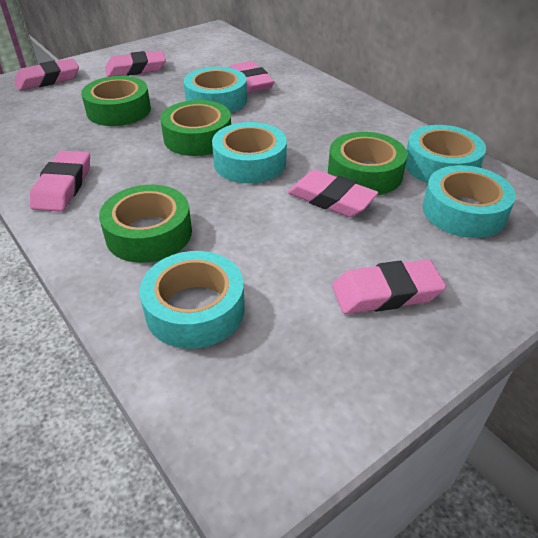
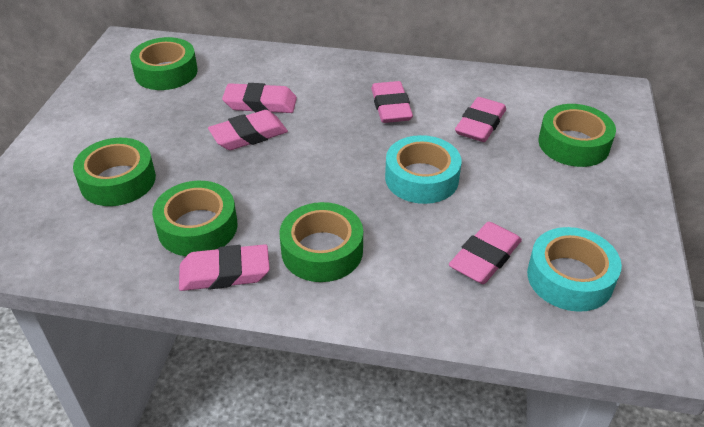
green tape: 4 -> 5
turquoise tape: 5 -> 2

